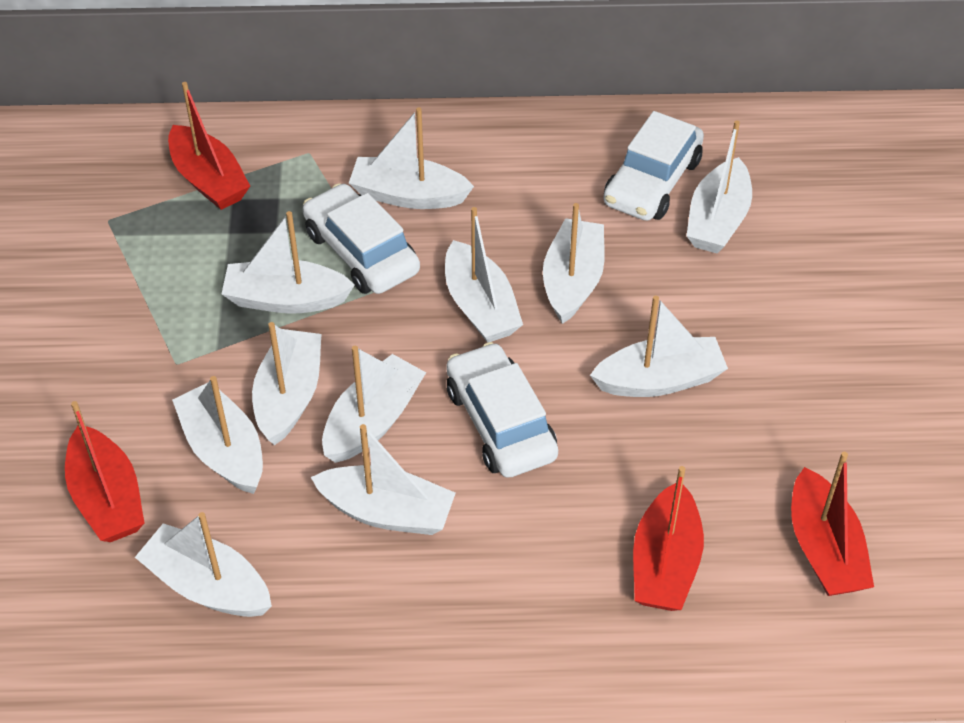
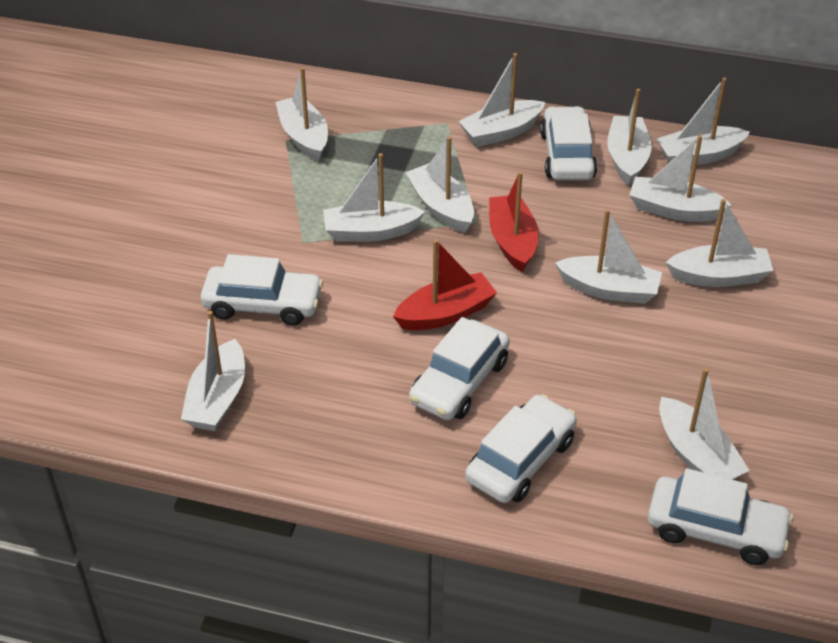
red boat: 4 -> 2
white car: 3 -> 5

